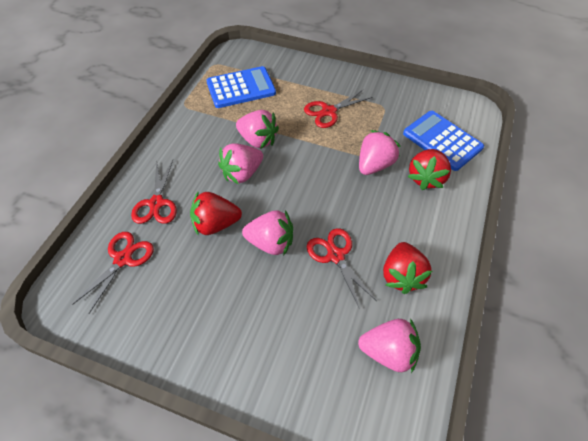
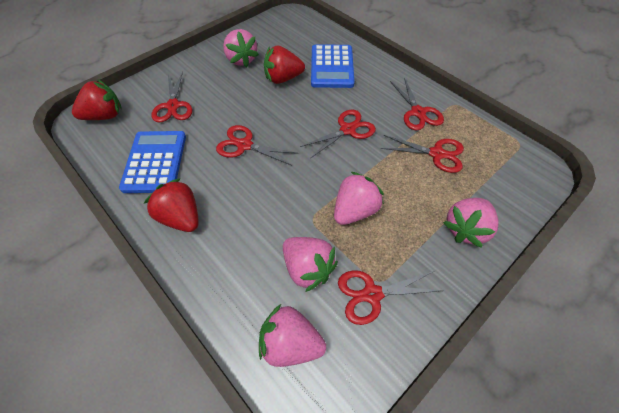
red scissors: 4 -> 6

